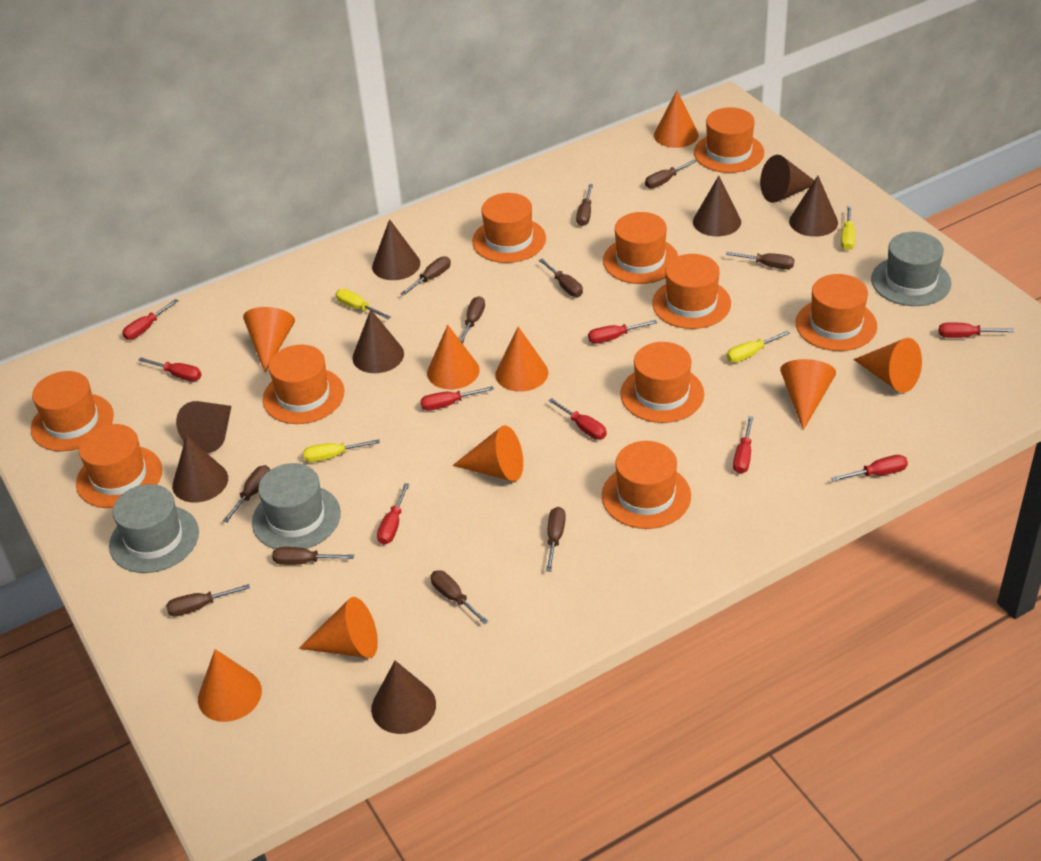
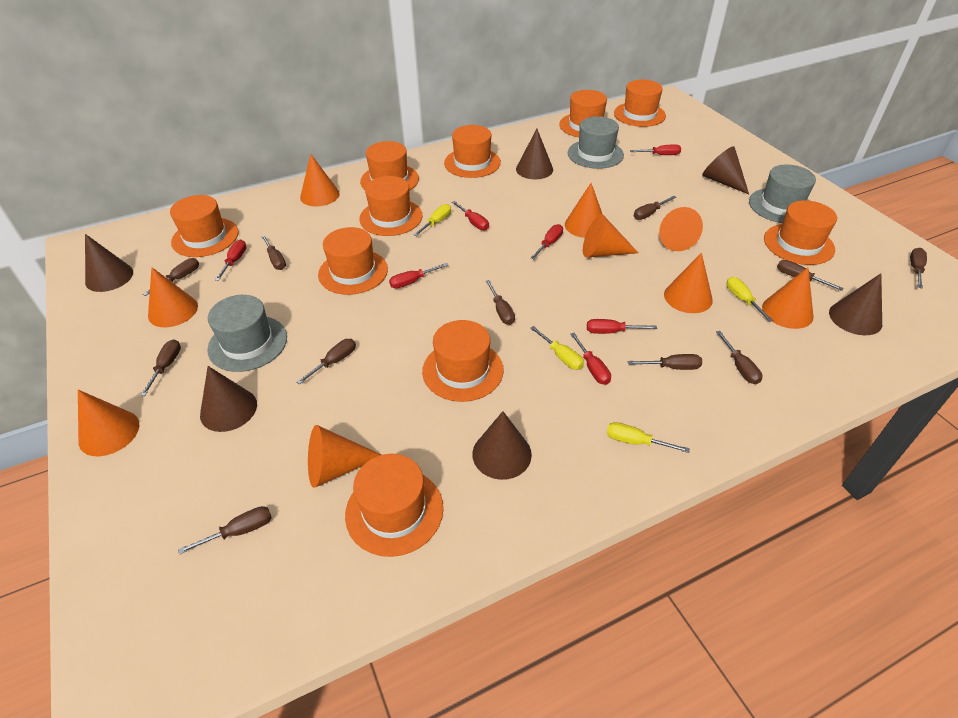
brown cone: 8 -> 6
red screwdriver: 9 -> 7

